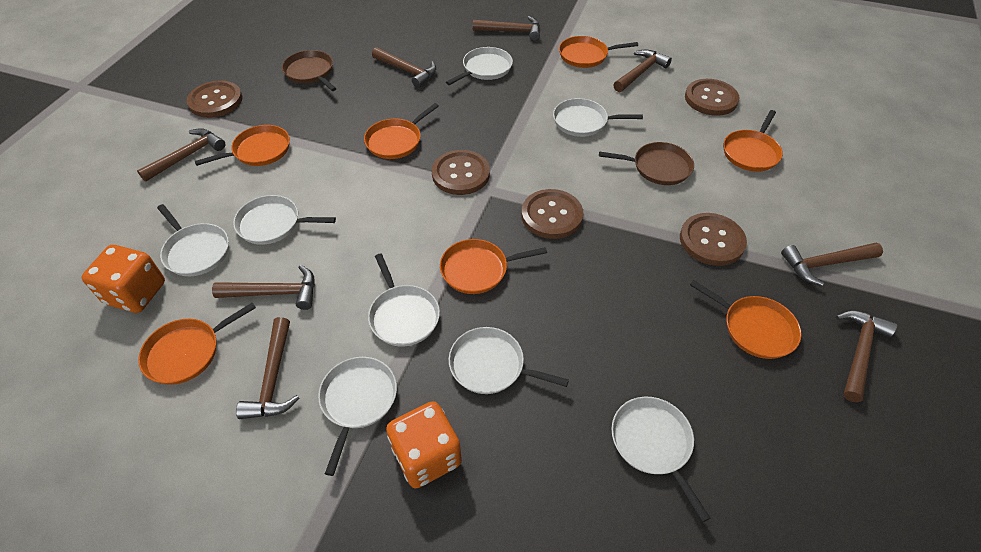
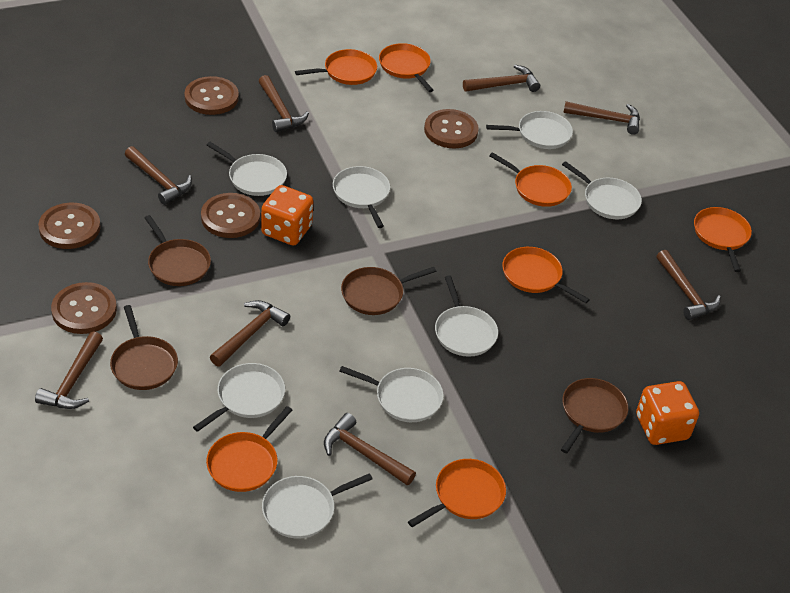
brown pan: 2 -> 4

